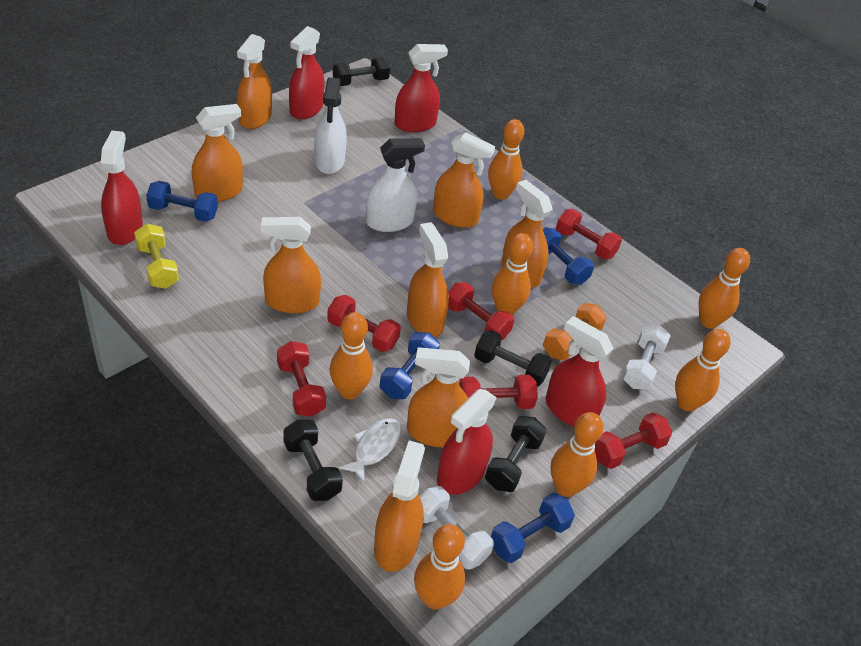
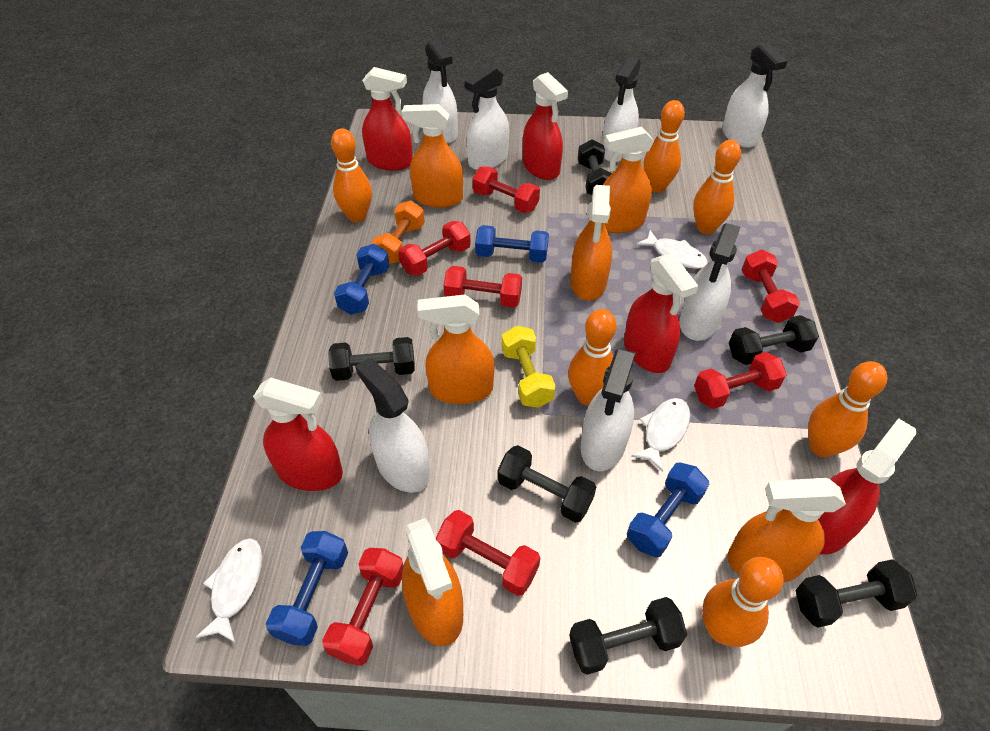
black dumbbell: 4 -> 6
orange bowling pin: 7 -> 6
orange spray bottle: 8 -> 6
red dumbbell: 6 -> 7
white dumbbell: 2 -> 0
white fish: 1 -> 3
white spray bottle: 2 -> 7

